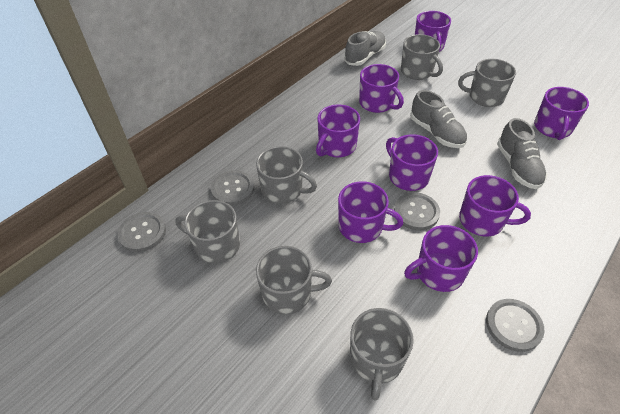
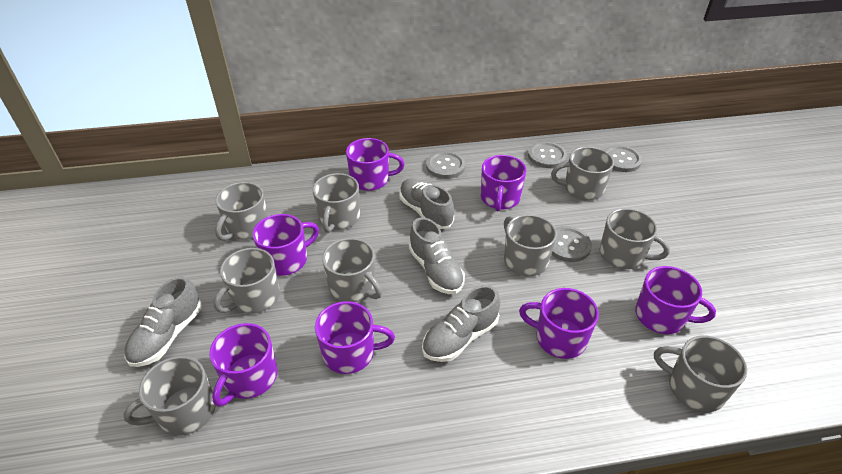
grey mug: 6 -> 9
grey shoe: 3 -> 4
purple mug: 8 -> 7

